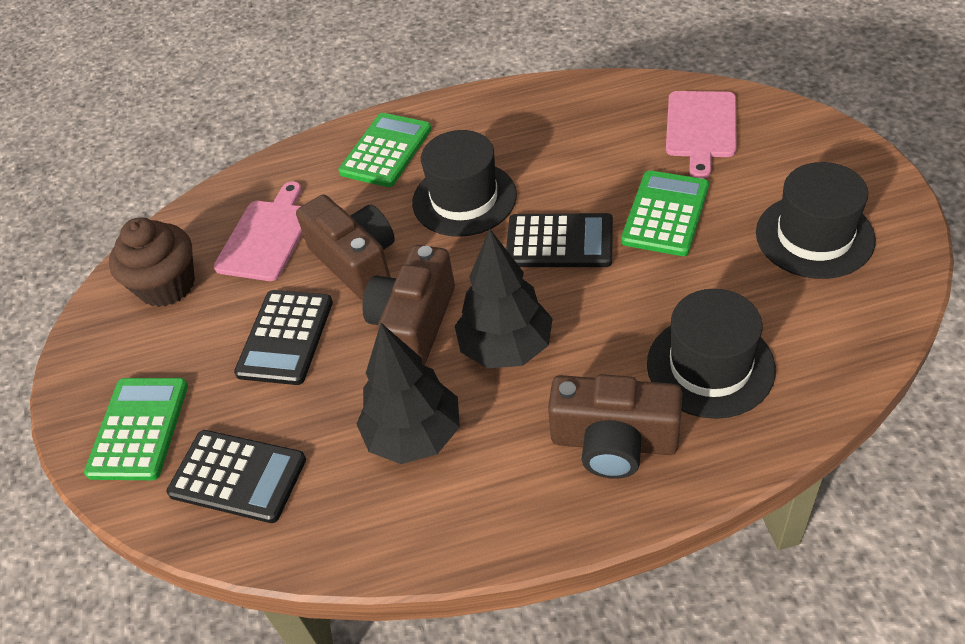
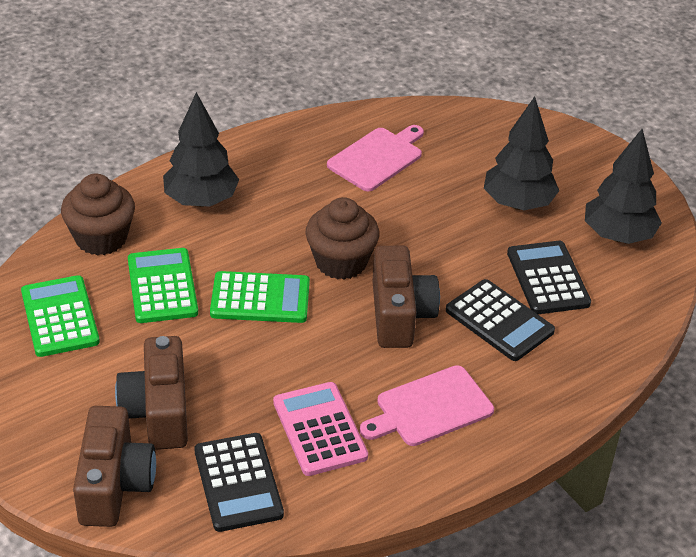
black hat: 3 -> 0
black tree: 2 -> 3
brown cupcake: 1 -> 2
pink calculator: 0 -> 1

